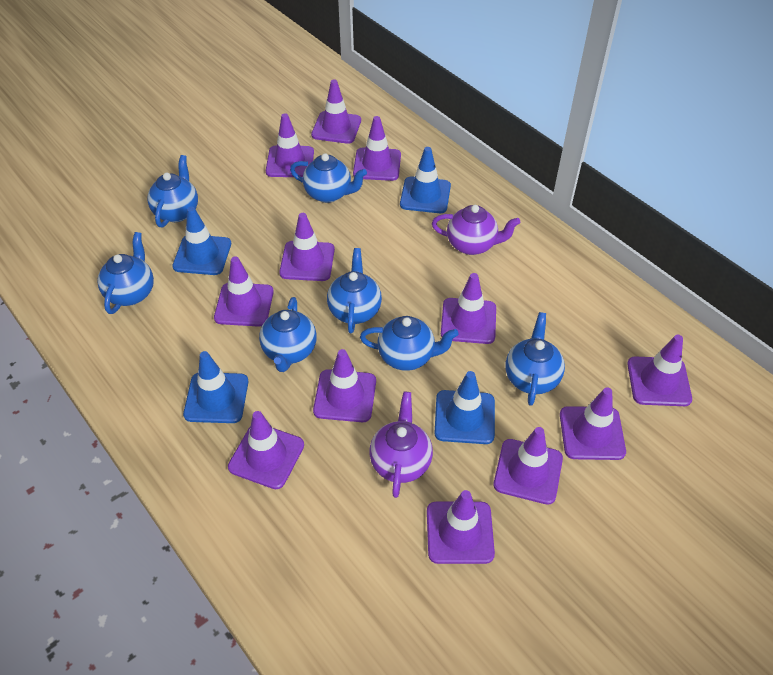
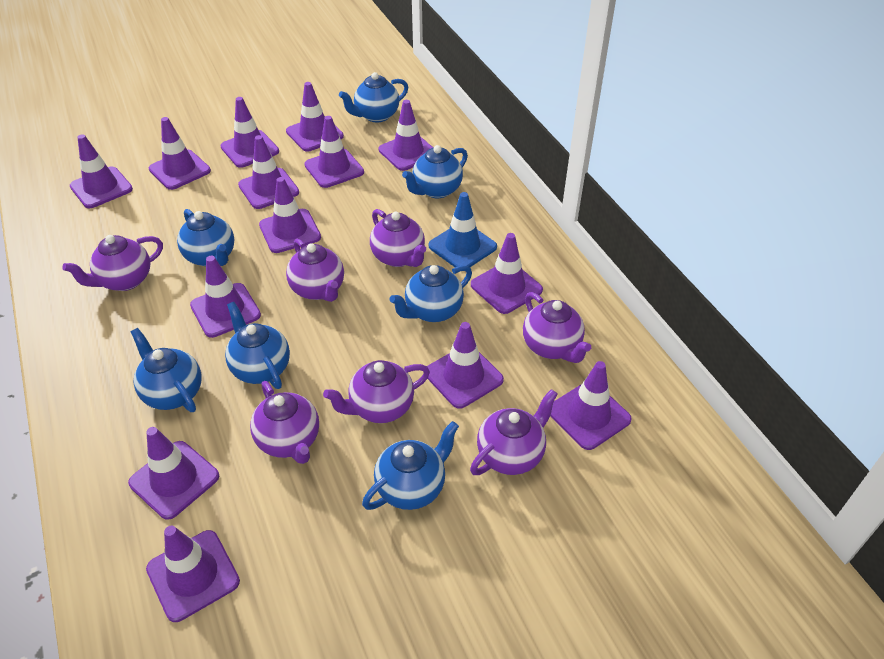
blue traffic cone: 4 -> 1
purple teapot: 2 -> 7
purple traffic cone: 12 -> 14

